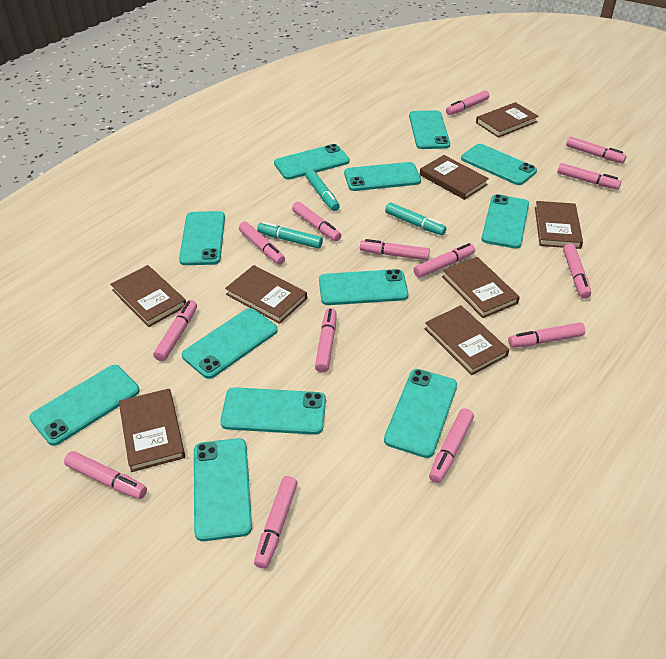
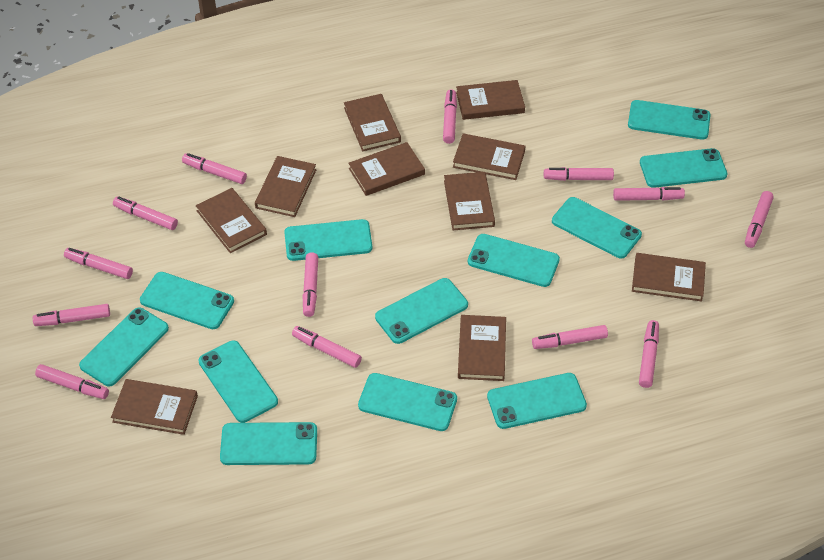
brown book: 8 -> 10
pink marker: 14 -> 13
turquoise marker: 3 -> 0

